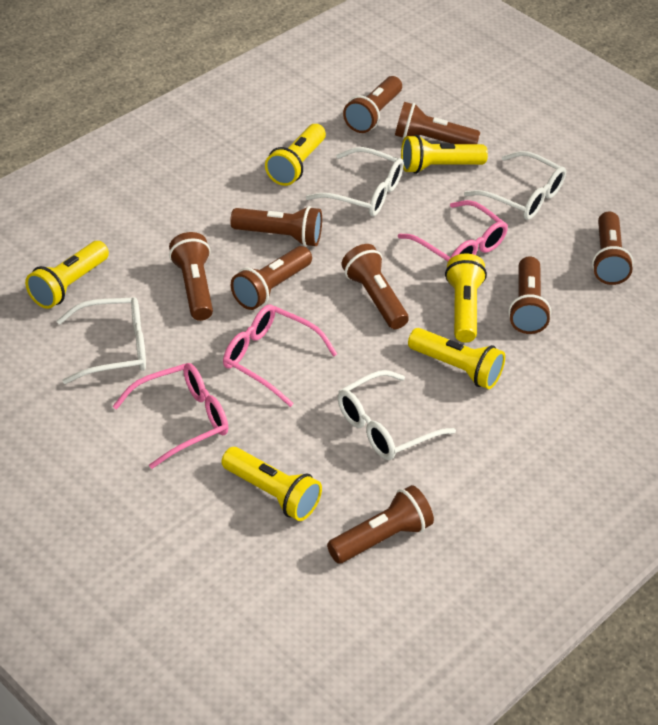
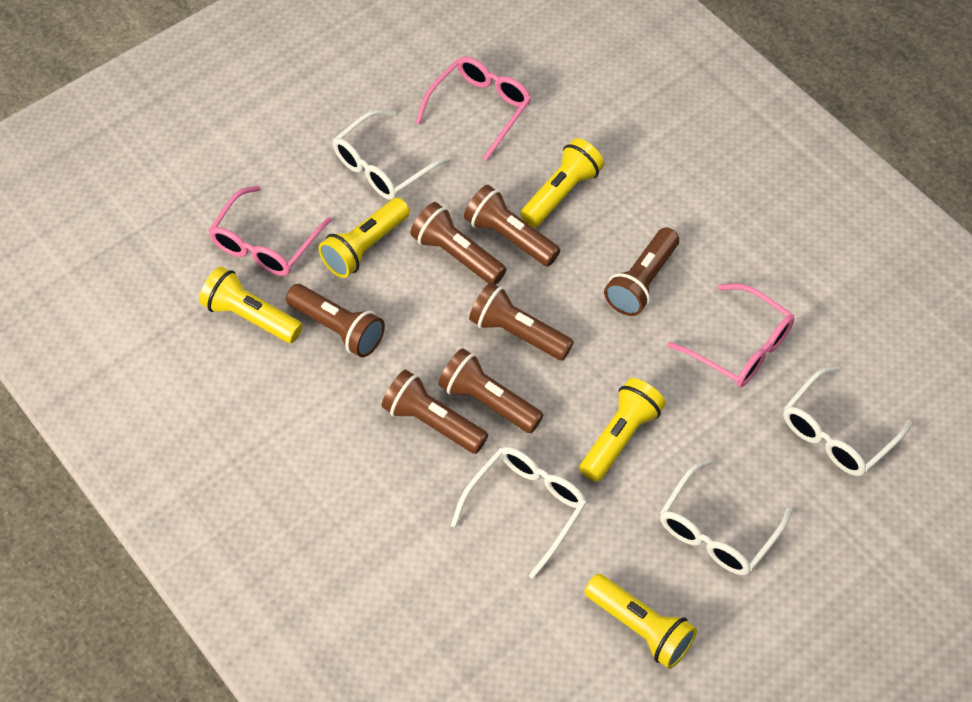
brown flashlight: 9 -> 7
yellow flashlight: 6 -> 5

